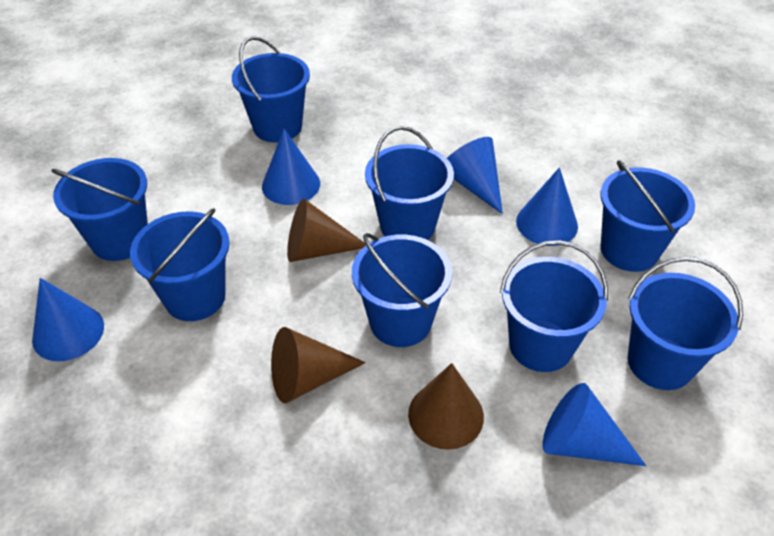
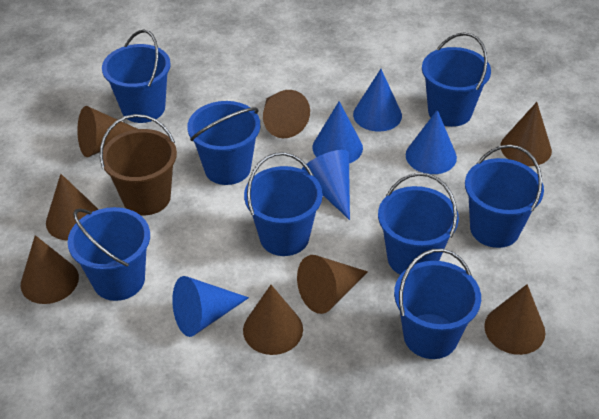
brown bucket: 0 -> 1
brown cone: 3 -> 8

